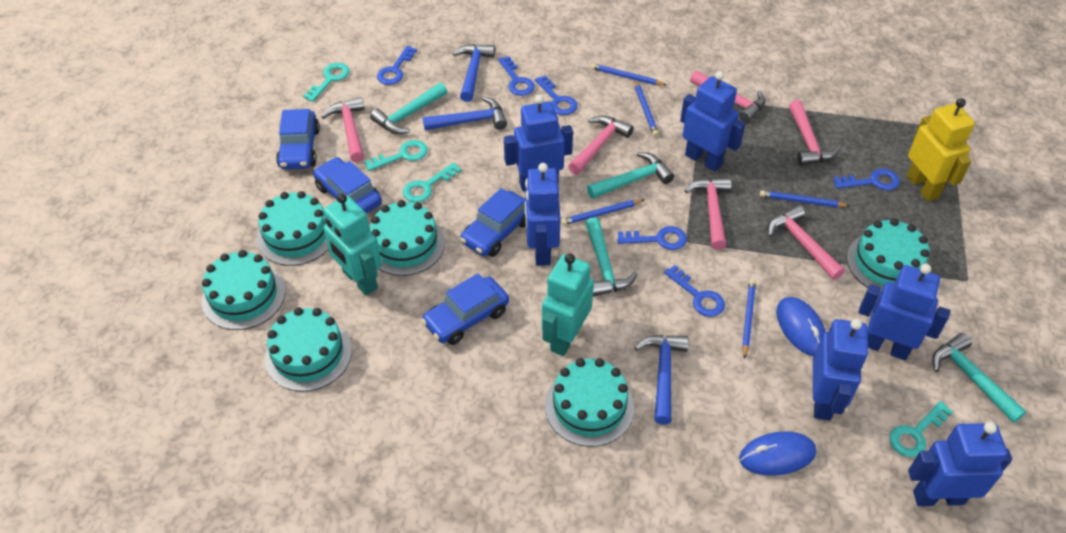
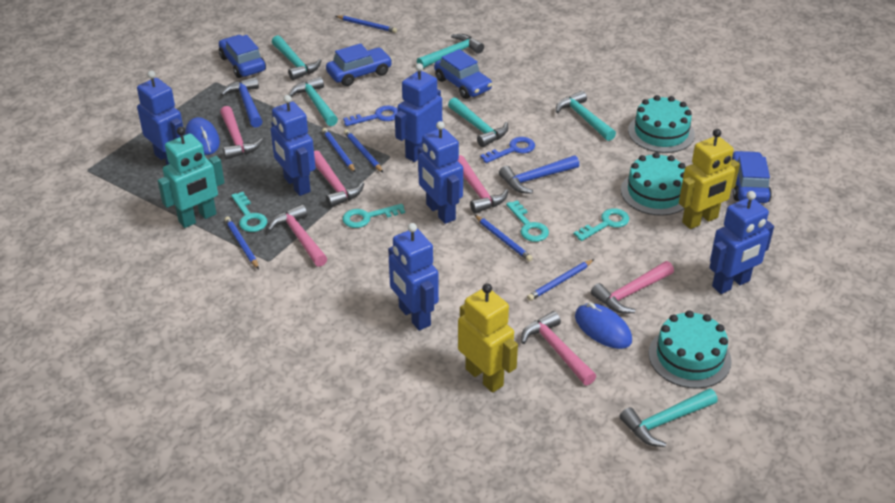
blue hammer: 3 -> 2
blue key: 6 -> 2
blue pencil: 5 -> 6
turquoise cake: 6 -> 3
turquoise hammer: 4 -> 6
turquoise robot: 2 -> 1
yellow robot: 1 -> 2

